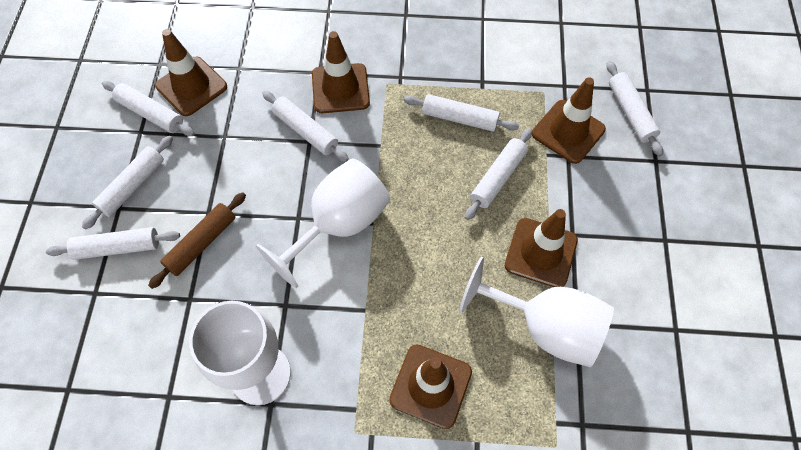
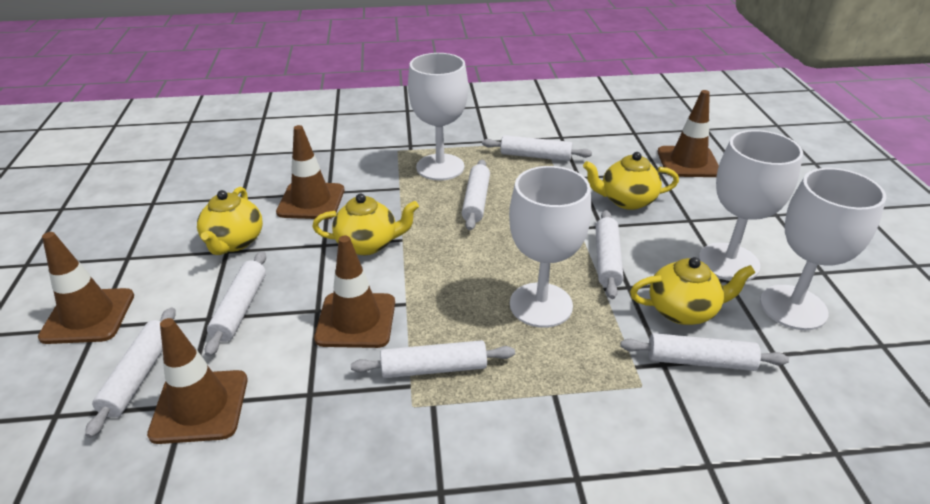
brown rolling pin: 1 -> 0
white goblet: 3 -> 4
yellow teapot: 0 -> 4

